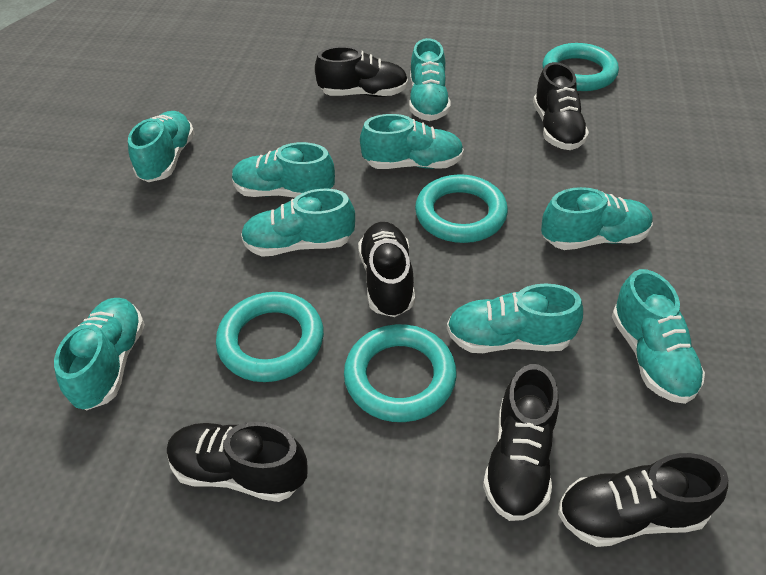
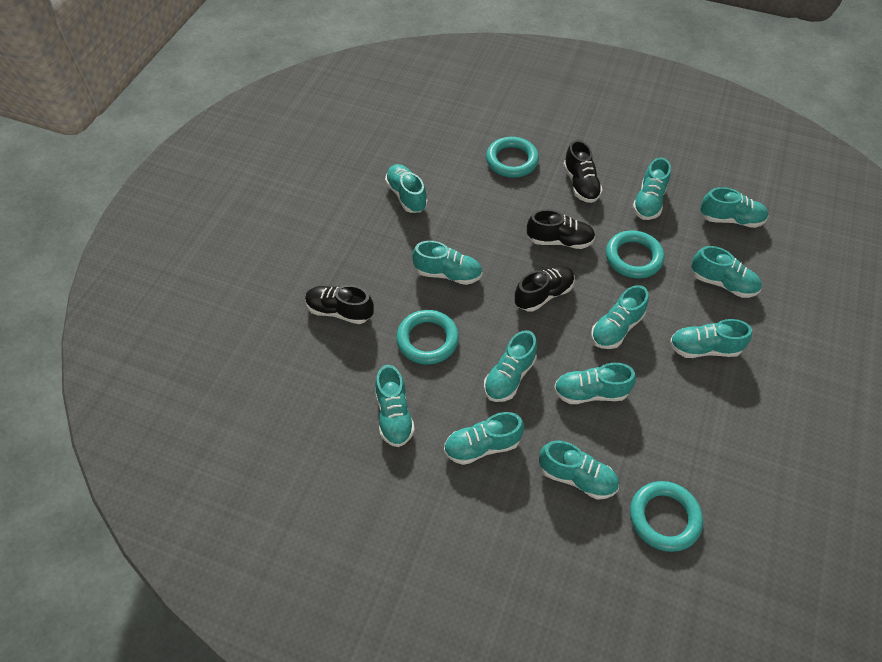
black shoe: 6 -> 4
turquoise shoe: 9 -> 12

